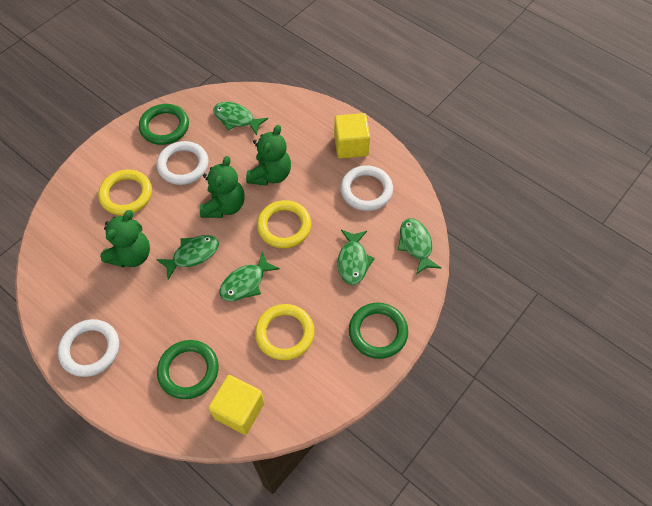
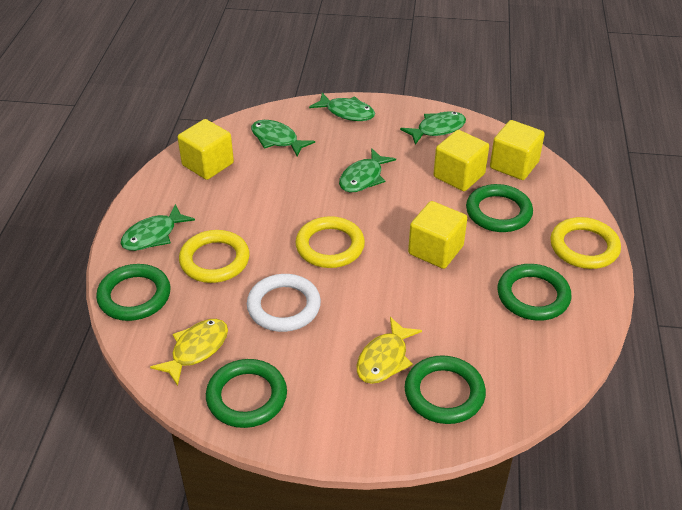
green ring: 3 -> 5
green teddy bear: 3 -> 0
white ring: 3 -> 1
yellow cube: 2 -> 4
yellow fish: 0 -> 2

